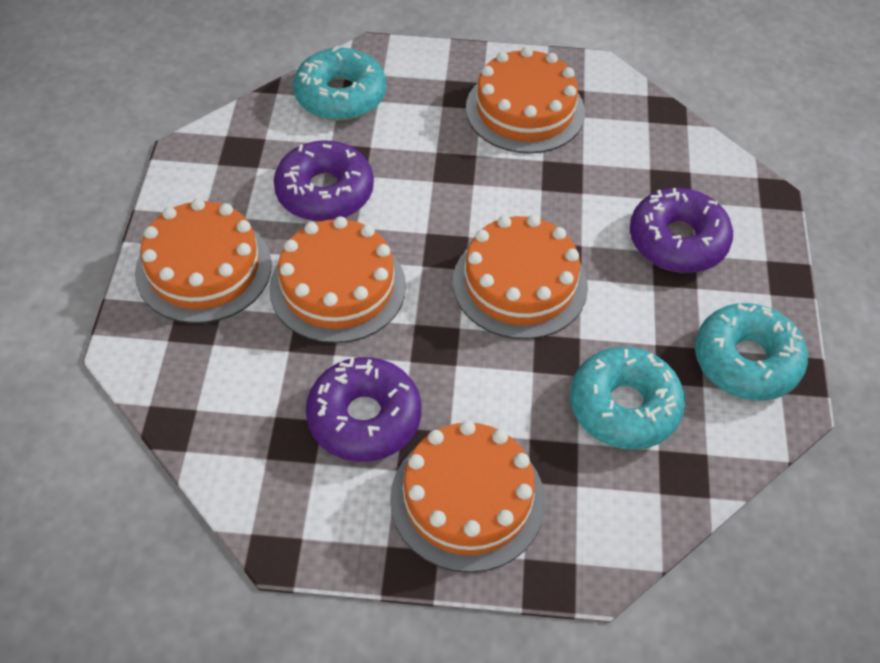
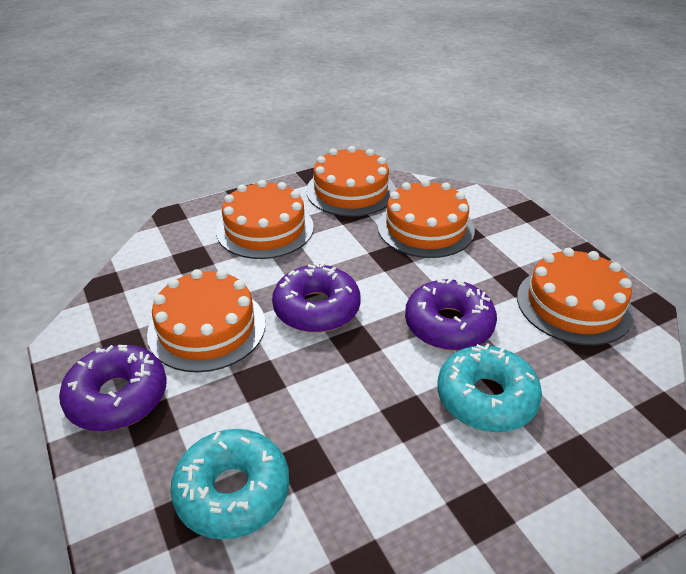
turquoise donut: 3 -> 2

